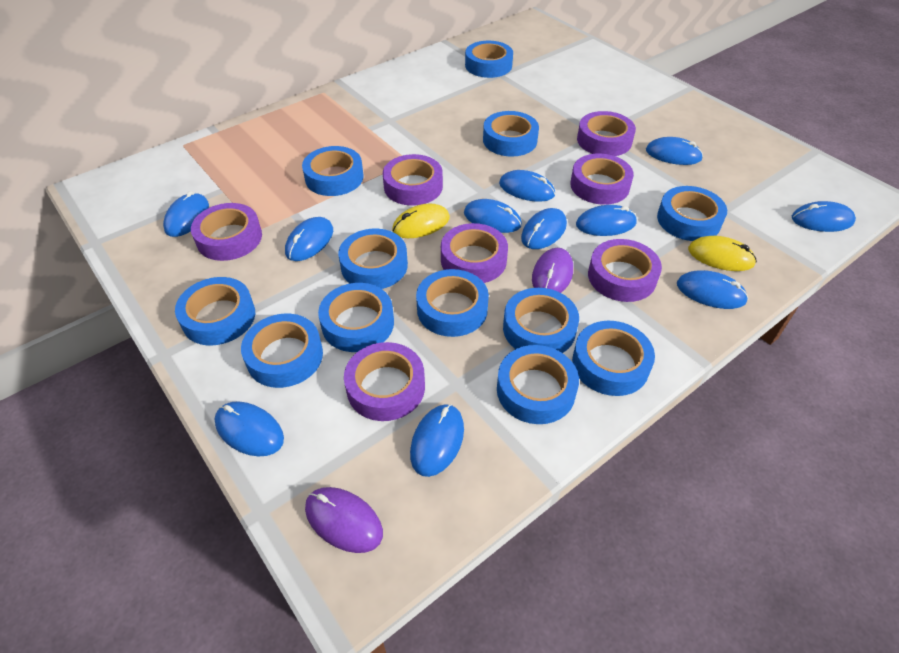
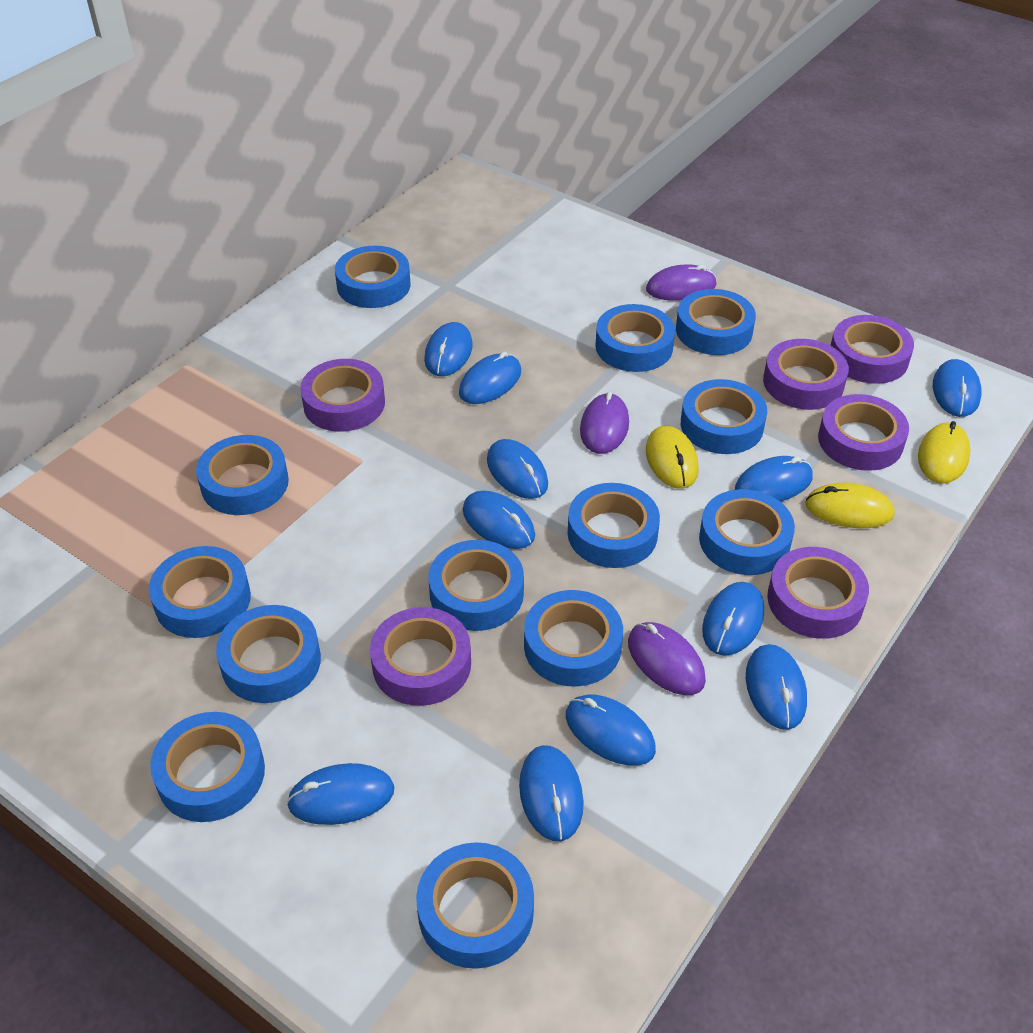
blue tape: 12 -> 13
purple mouse: 2 -> 3
purple tape: 7 -> 6
yellow mouse: 2 -> 3

